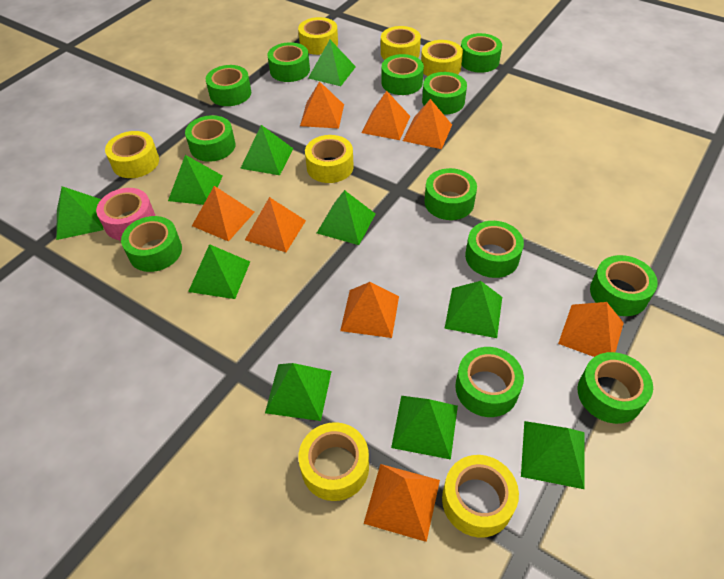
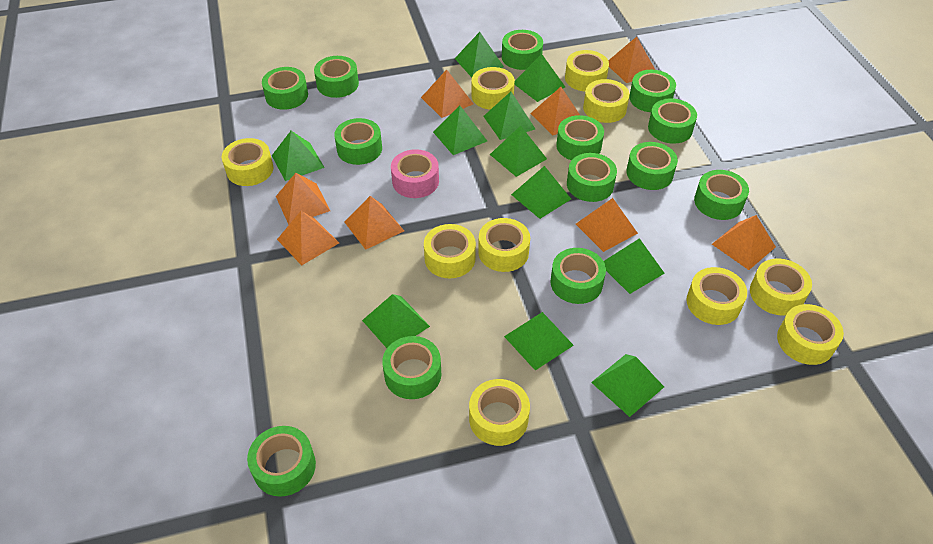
green pyramid: 10 -> 11
green tape: 12 -> 13
yellow tape: 7 -> 10

